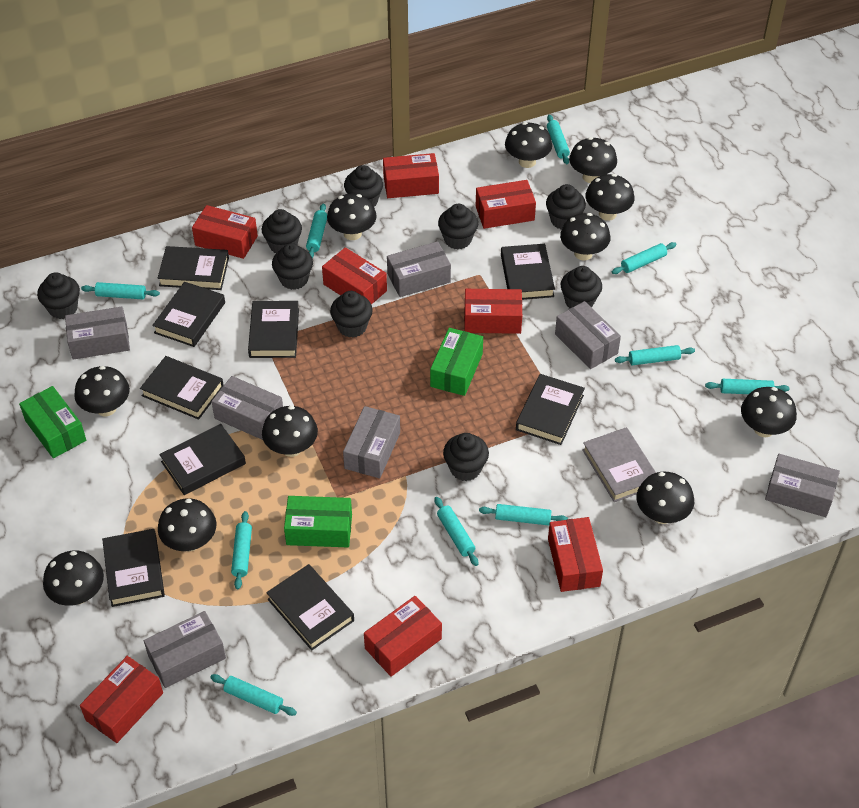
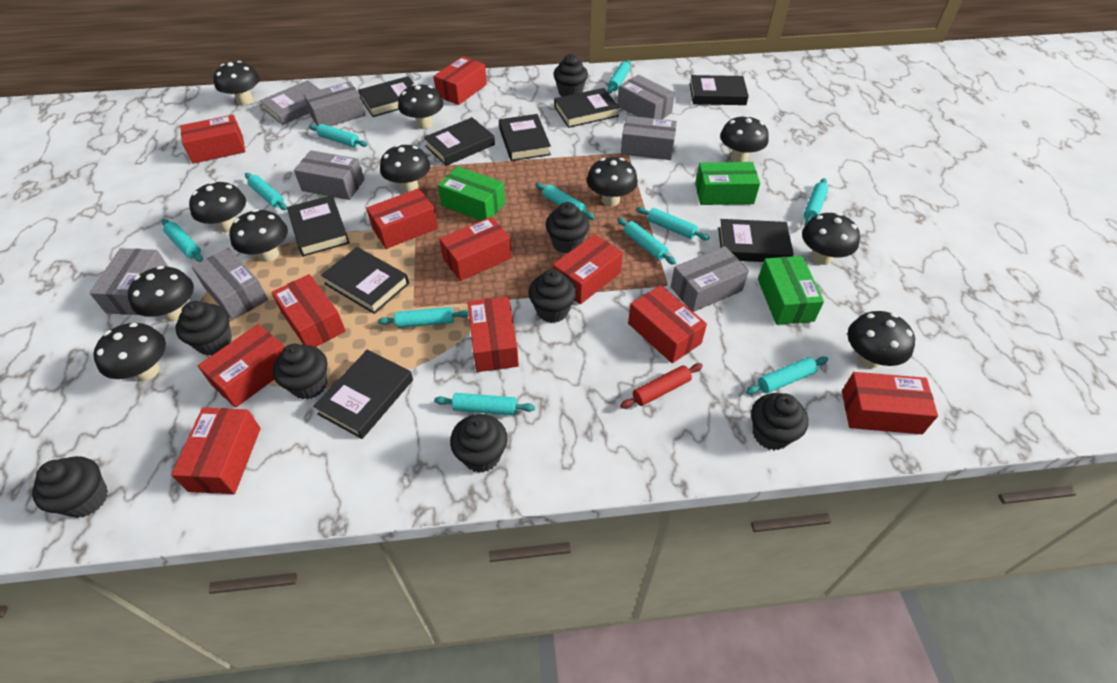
black cupcake: 9 -> 8
red box: 8 -> 11
red rolling pin: 0 -> 1
turquoise rolling pin: 10 -> 11

